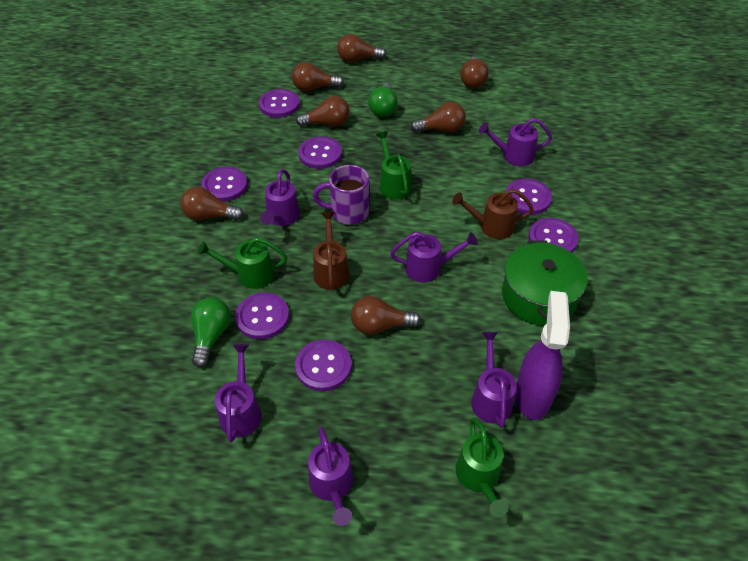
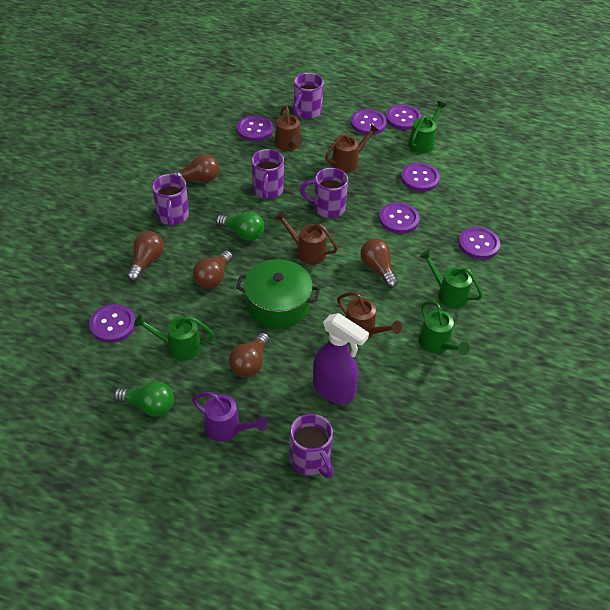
brown light bulb: 7 -> 5
brown watering can: 2 -> 4
green watering can: 3 -> 4
purple mug: 1 -> 5
purple watering can: 6 -> 1

